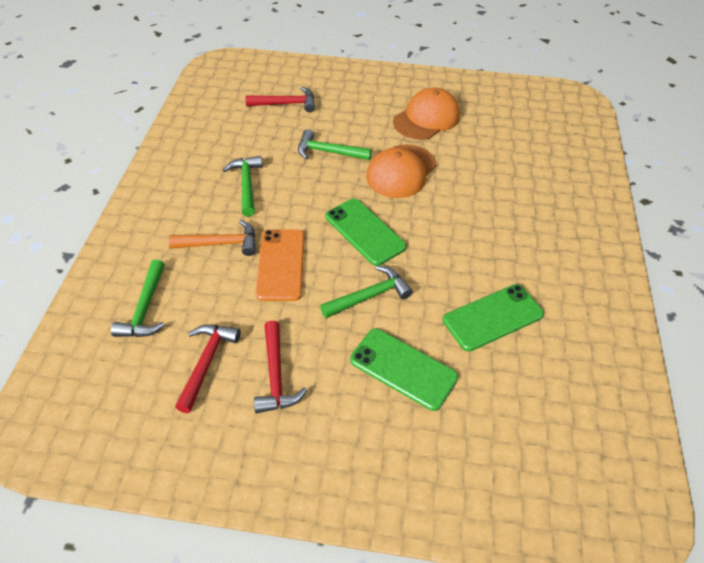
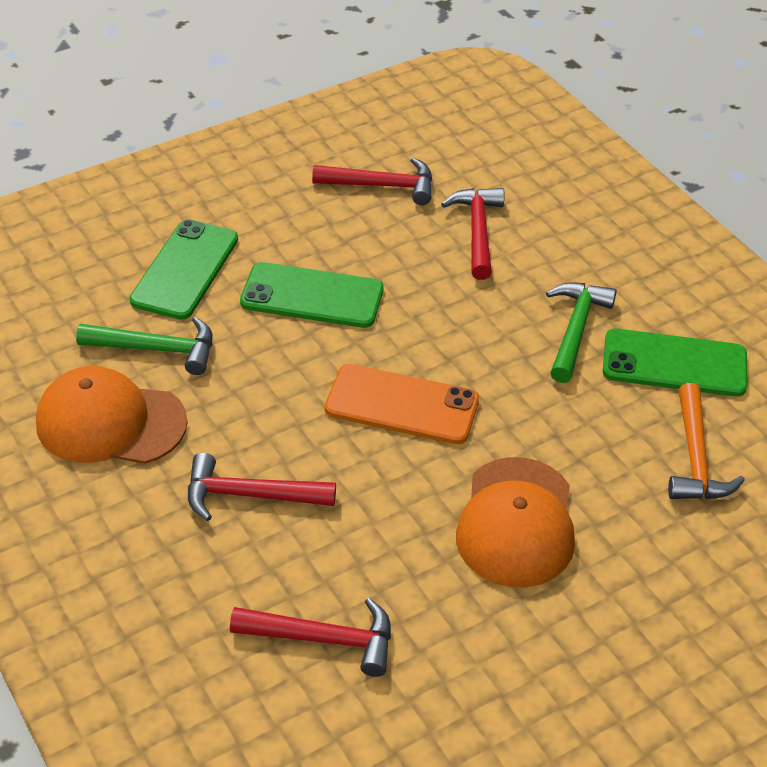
green hammer: 4 -> 2
red hammer: 3 -> 4

